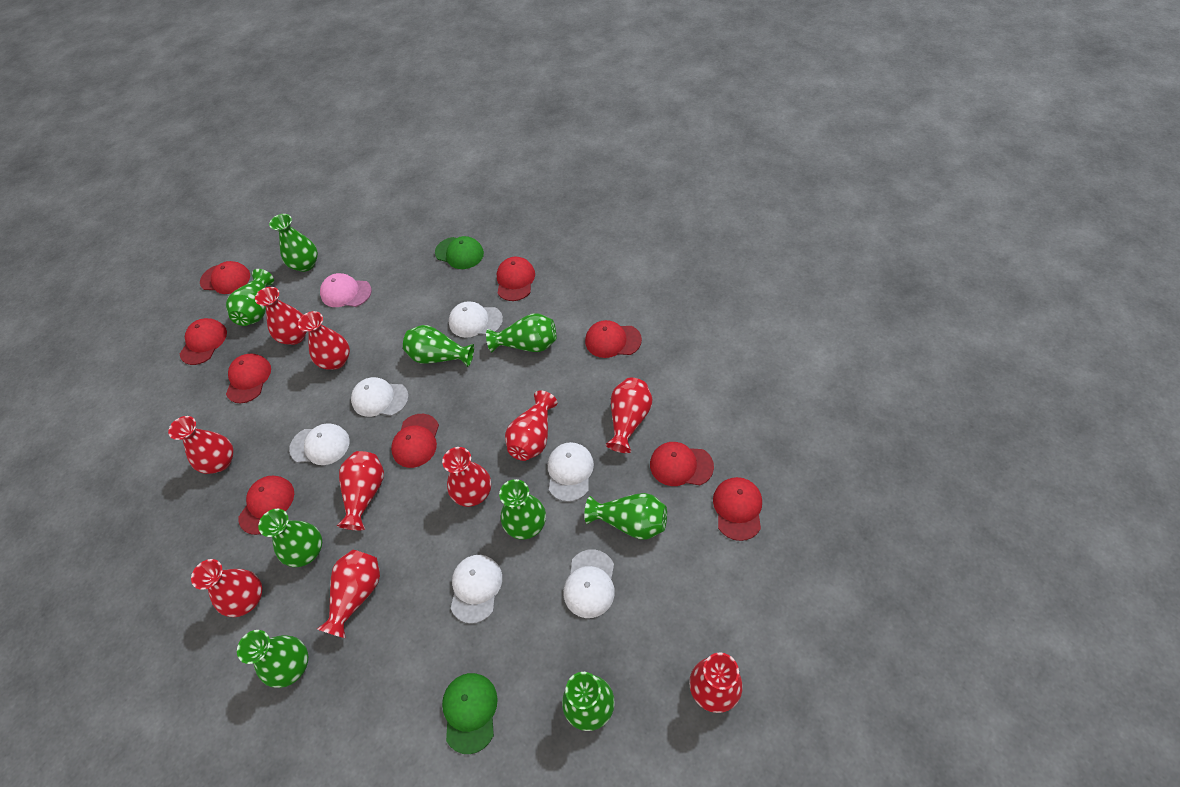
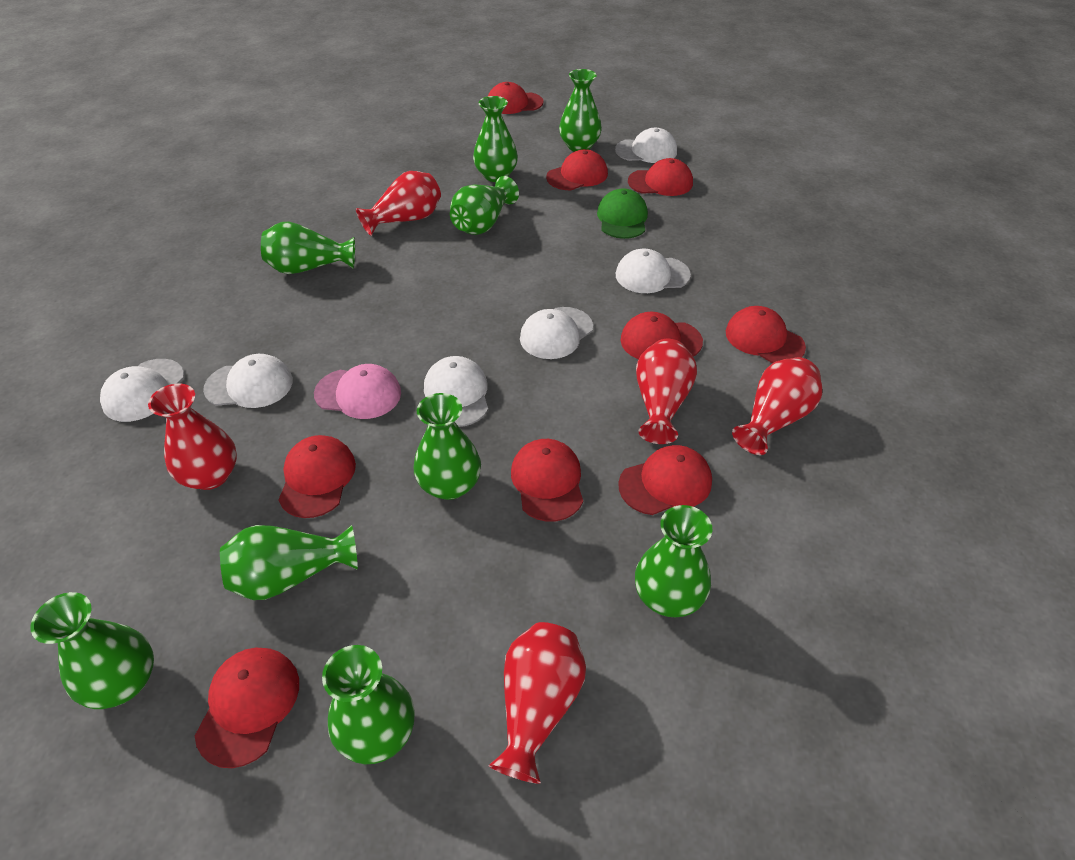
green cap: 2 -> 1
red vase: 10 -> 5

